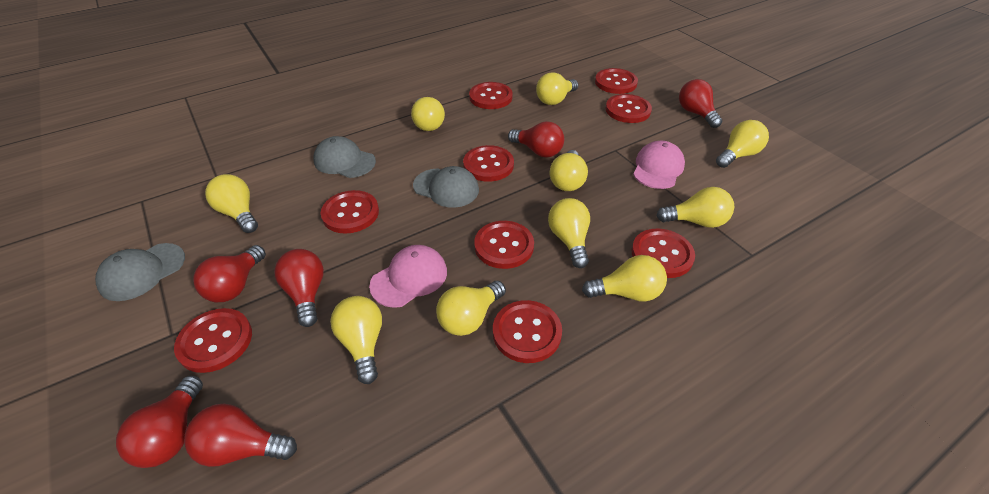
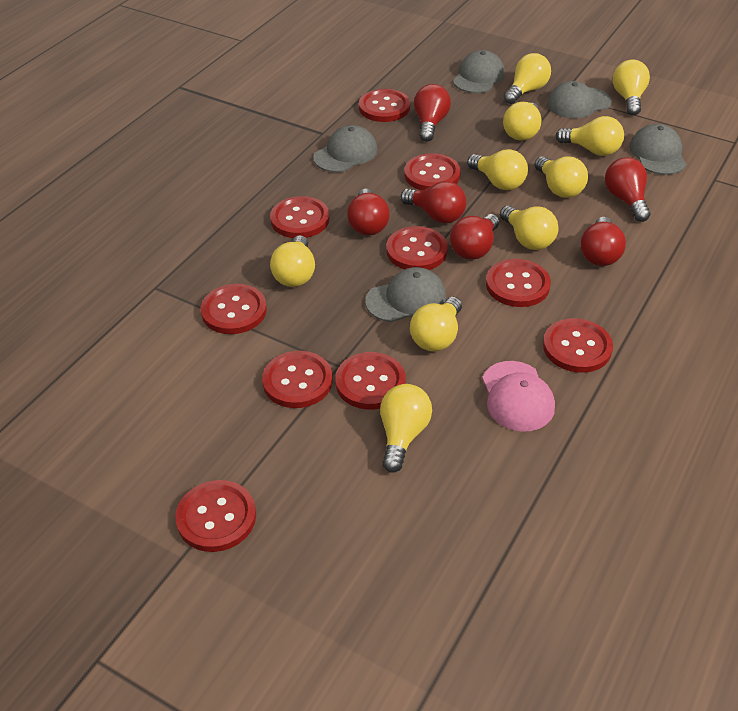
grey cap: 3 -> 5
pink cap: 2 -> 1
red button: 9 -> 10

